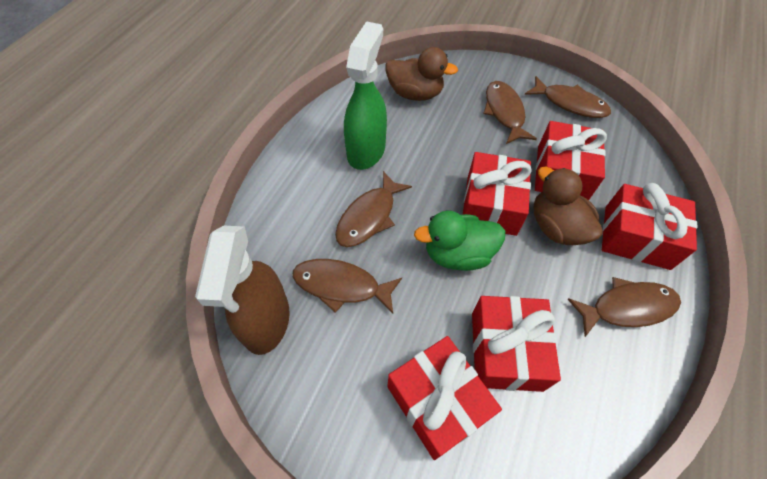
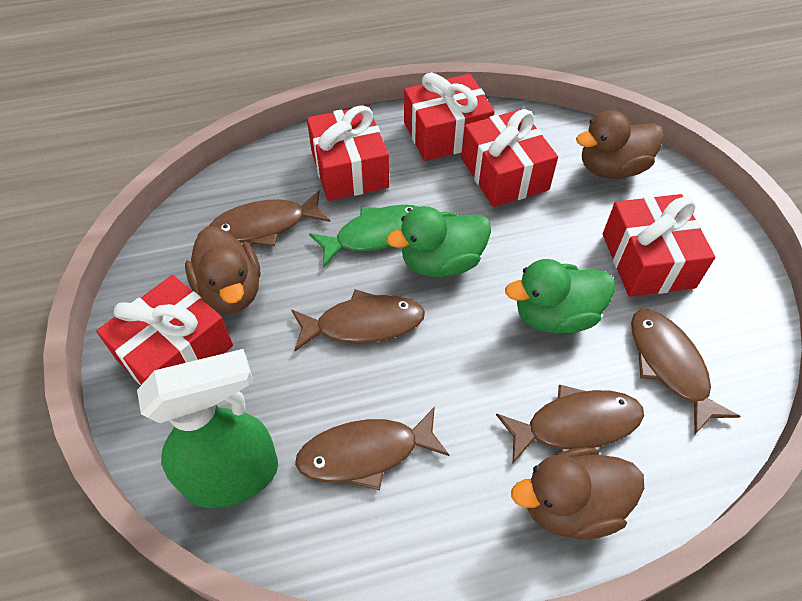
brown duck: 2 -> 3
brown spray bottle: 1 -> 0
green duck: 1 -> 2
green fish: 0 -> 1

